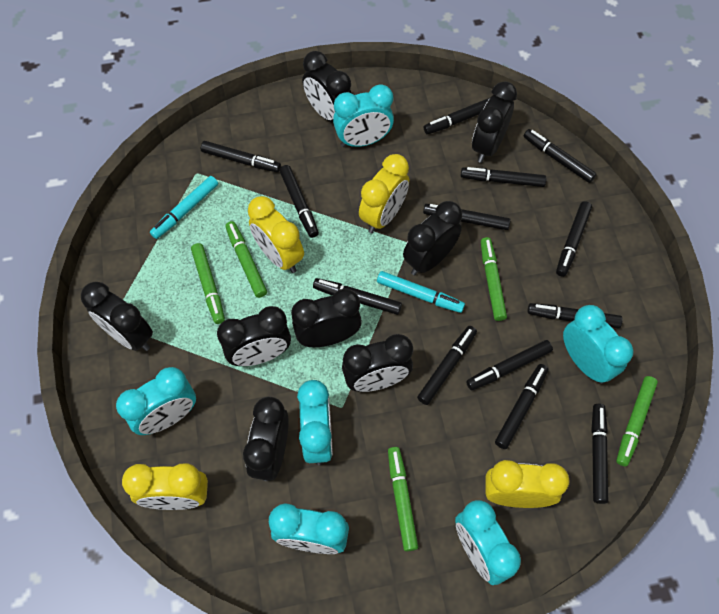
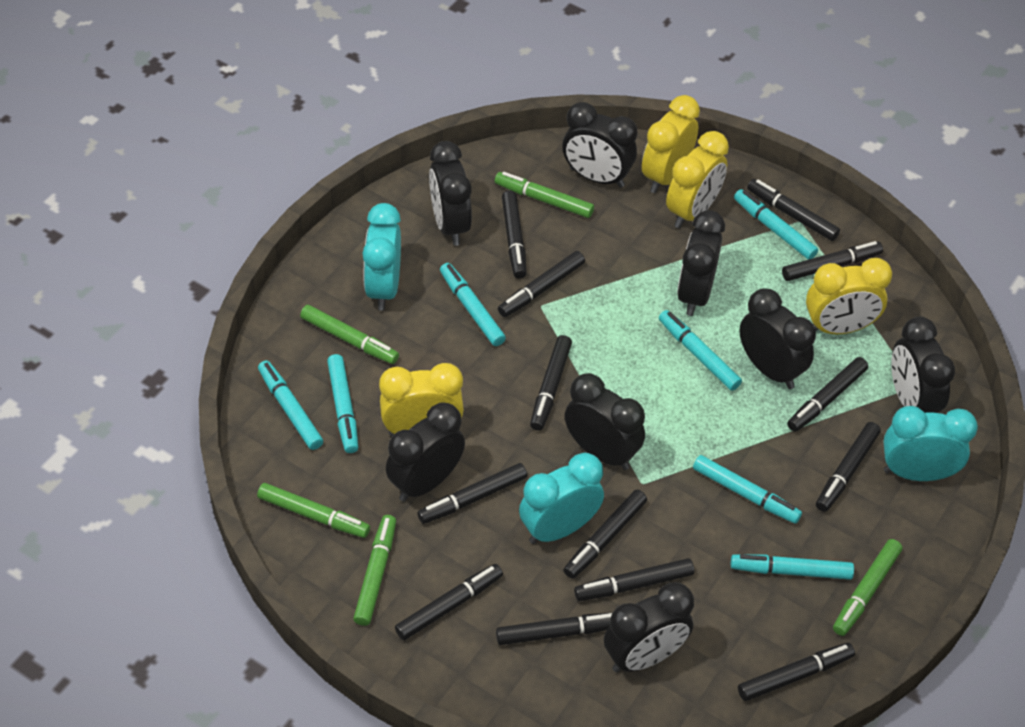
turquoise clock: 6 -> 3
turquoise marker: 2 -> 7

